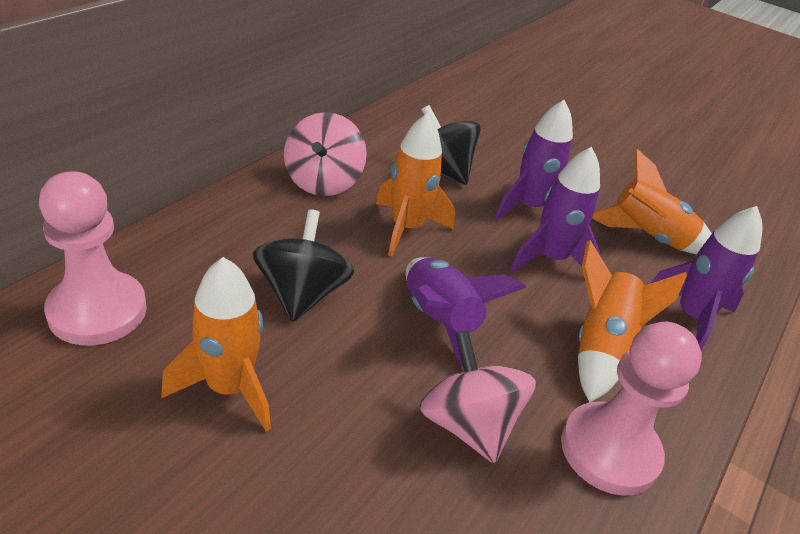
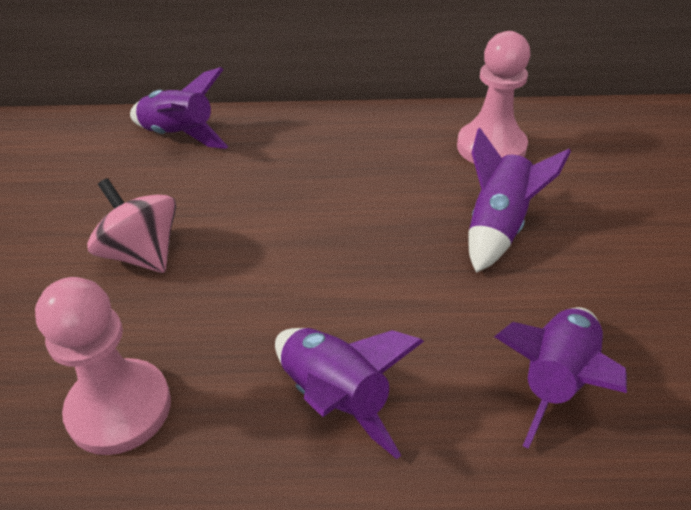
black spinning top: 2 -> 0
orange rocket: 4 -> 0
pink spinning top: 2 -> 1

